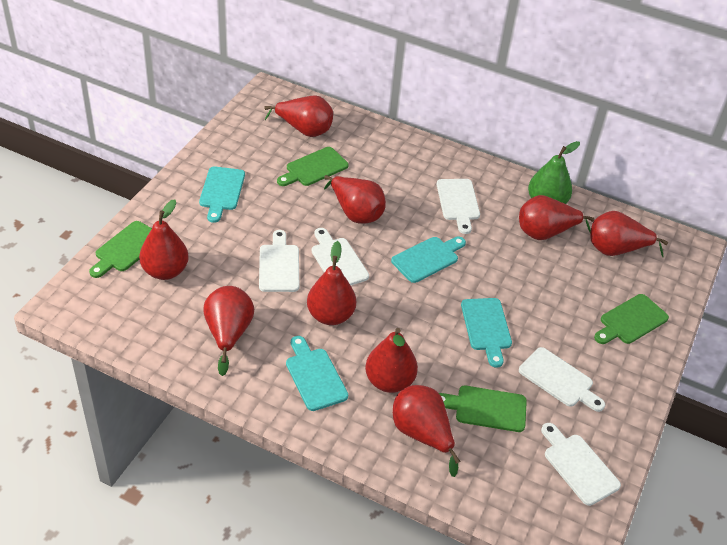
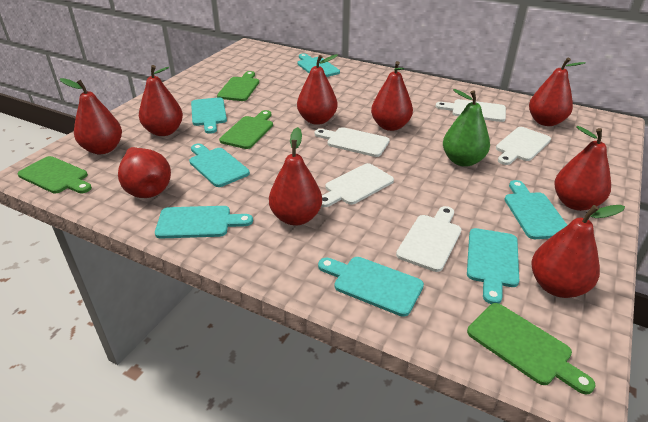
turquoise cutting board: 4 -> 7

